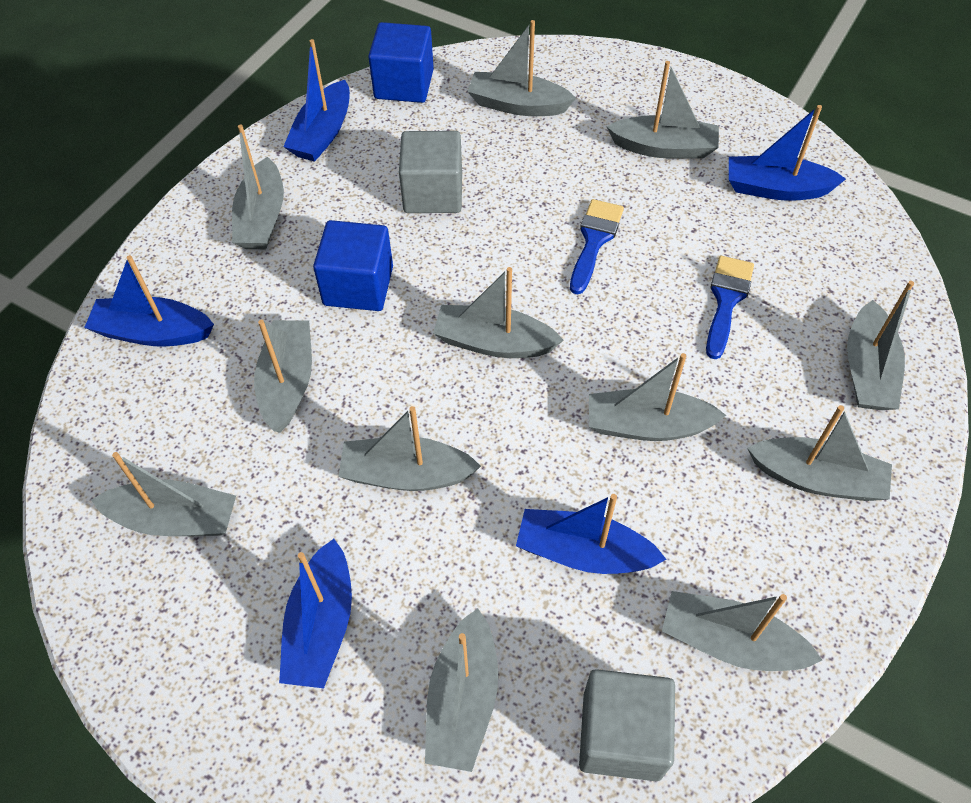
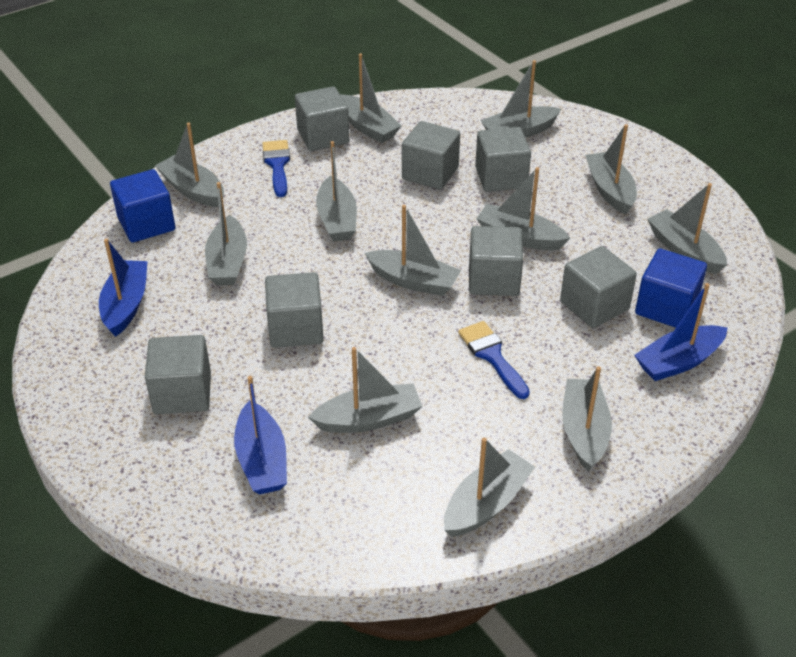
blue boat: 5 -> 3
grey cube: 2 -> 7

